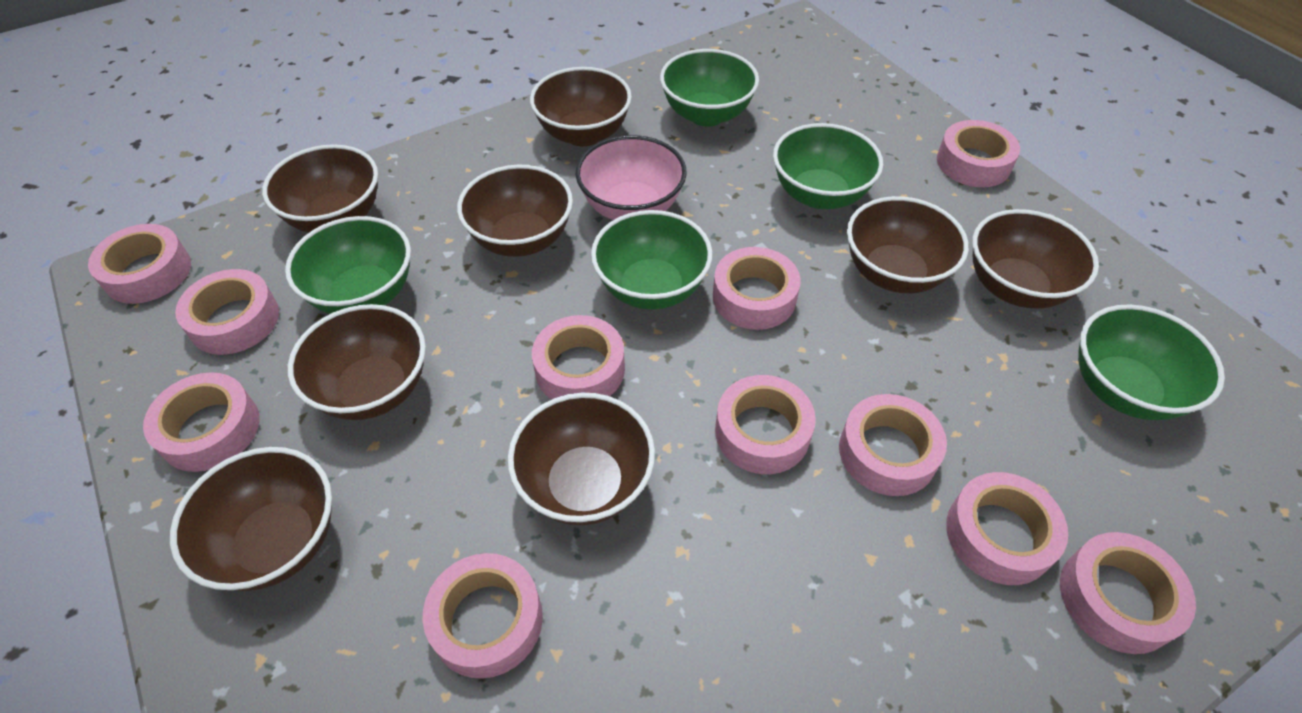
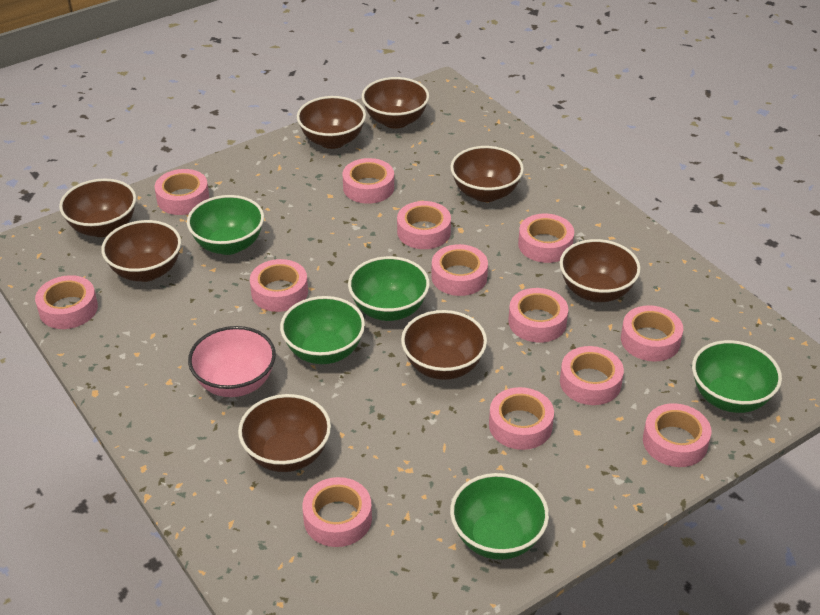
pink tape: 11 -> 13

